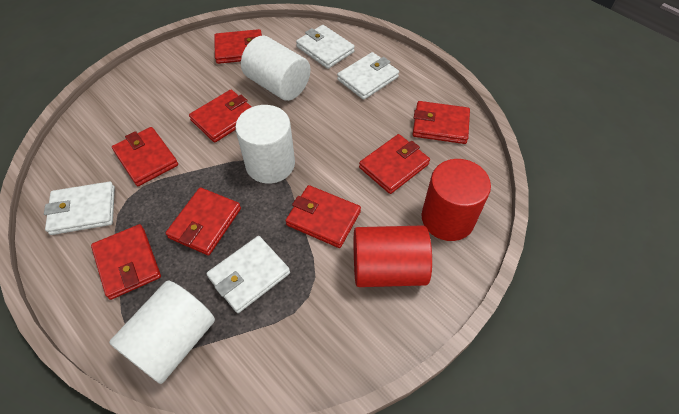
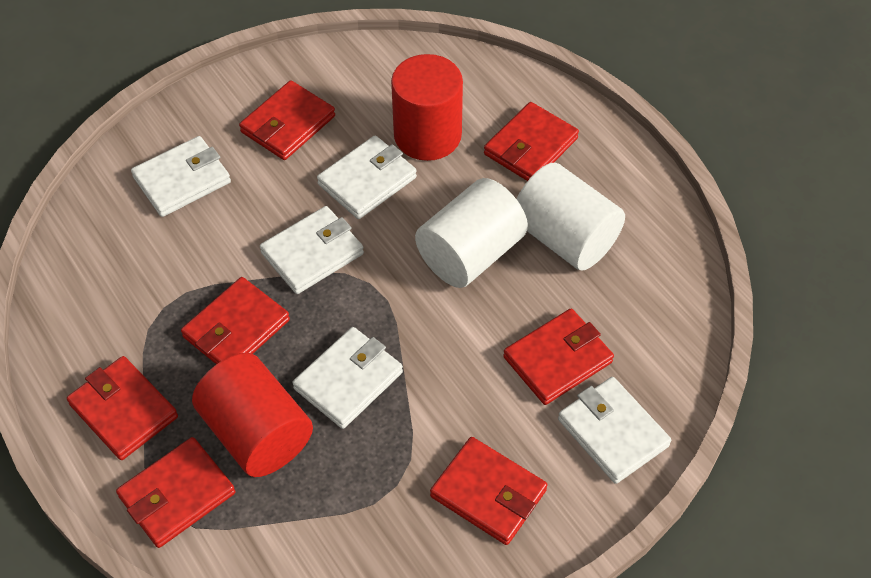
red wallet: 8 -> 7
white cylinder: 3 -> 2
white wallet: 4 -> 5

